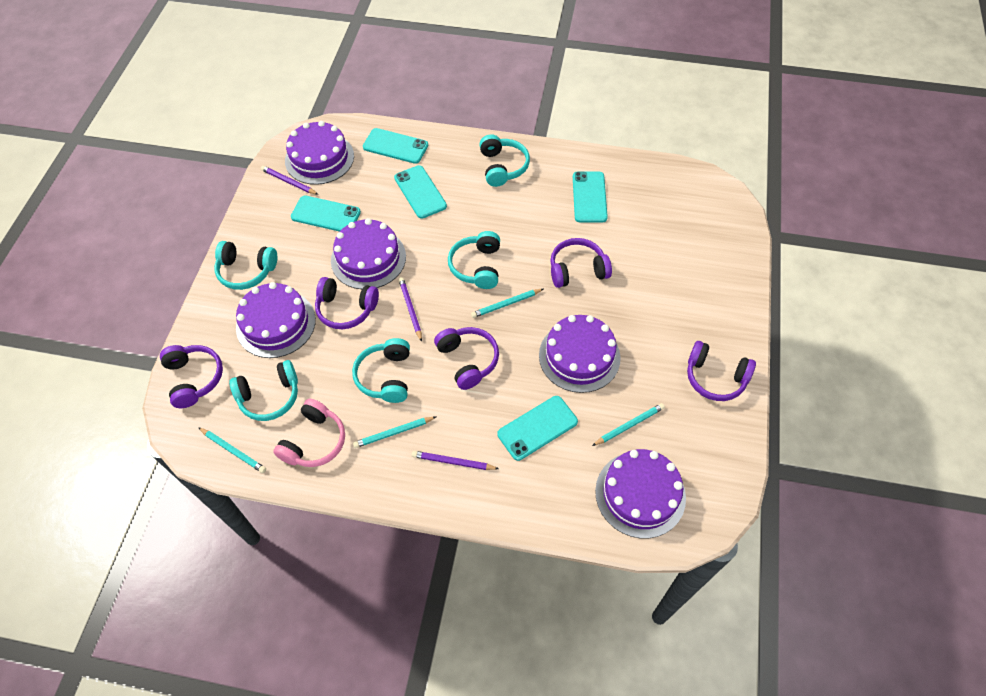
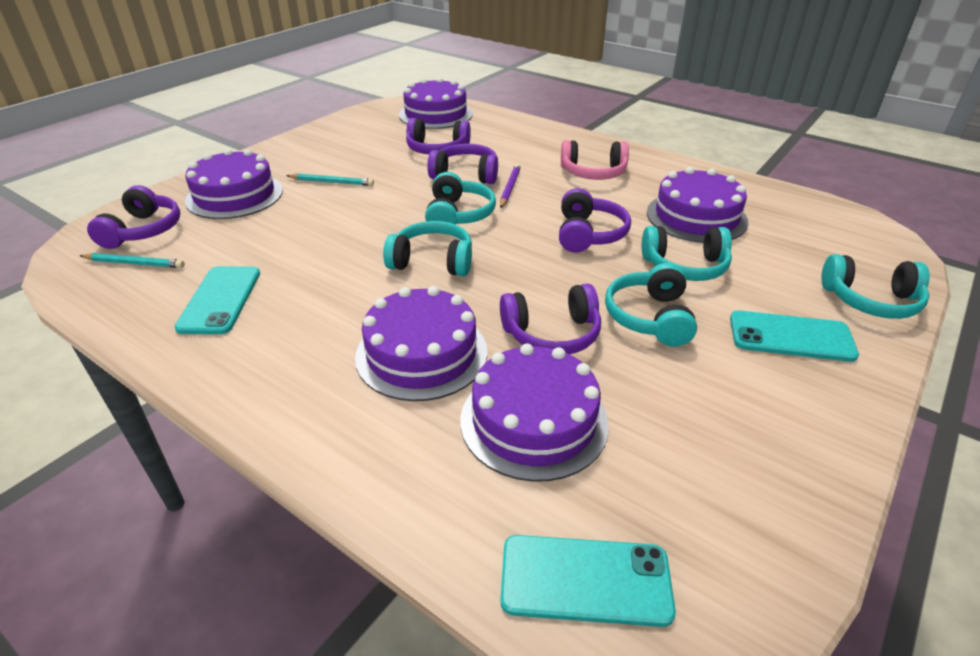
purple pencil: 3 -> 1
turquoise pencil: 4 -> 2
turquoise phone: 5 -> 3

